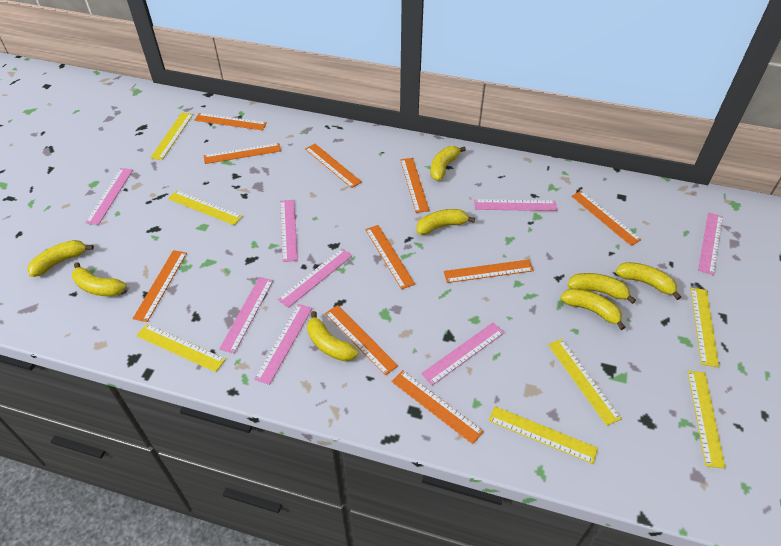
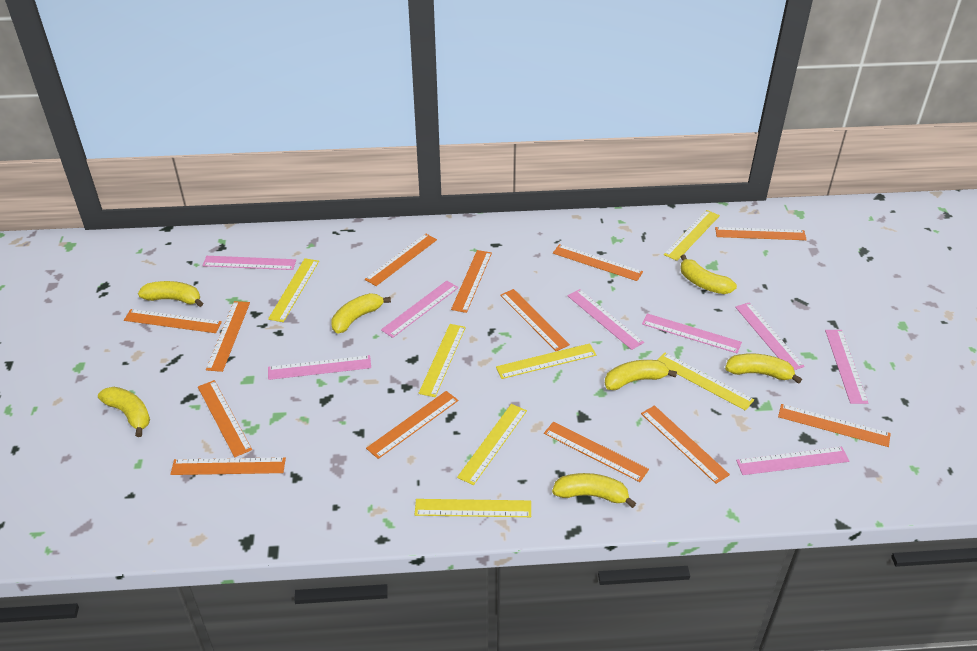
orange ruler: 10 -> 13
yellow banana: 8 -> 7

